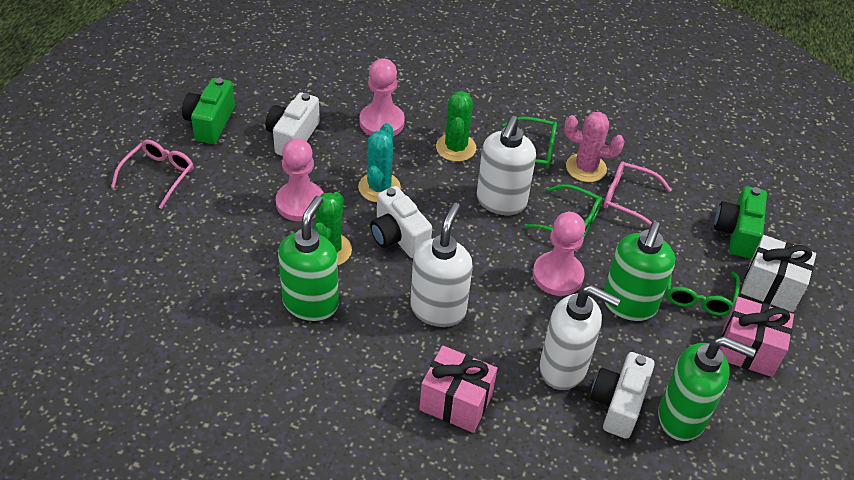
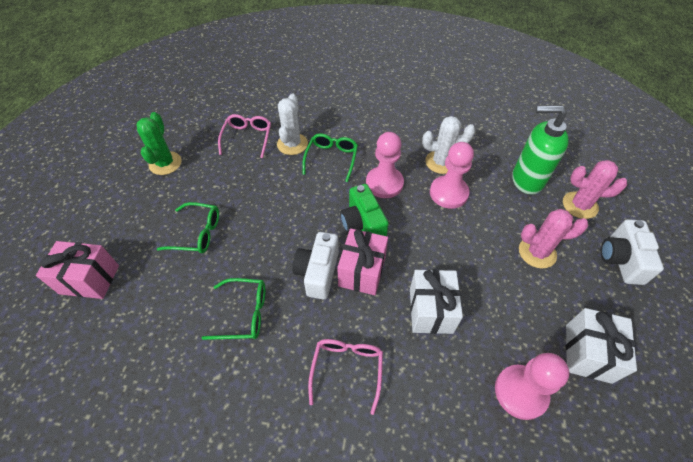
green cactus: 2 -> 1
green camera: 2 -> 1
green soap dispenser: 3 -> 1
pink cactus: 1 -> 2
turquoise cactus: 1 -> 0
white cactus: 0 -> 2
white camera: 3 -> 2
white gift: 1 -> 2
white soap dispenser: 3 -> 0

